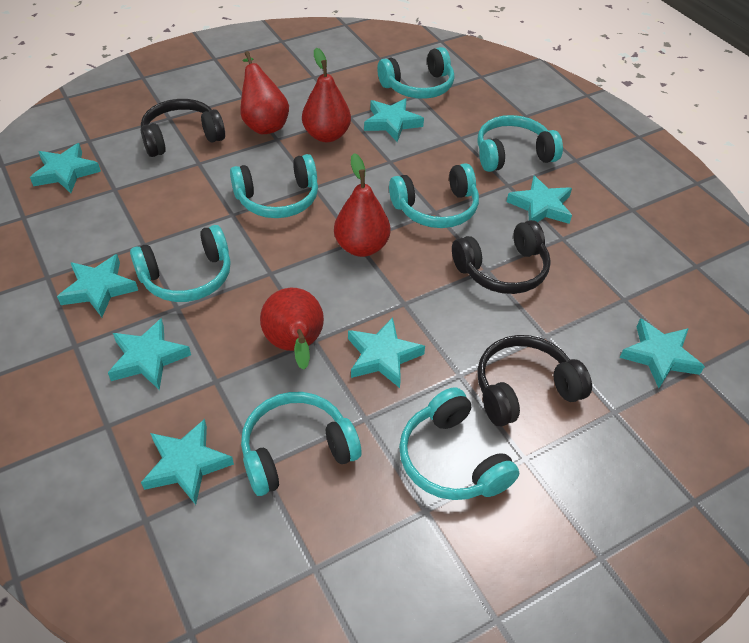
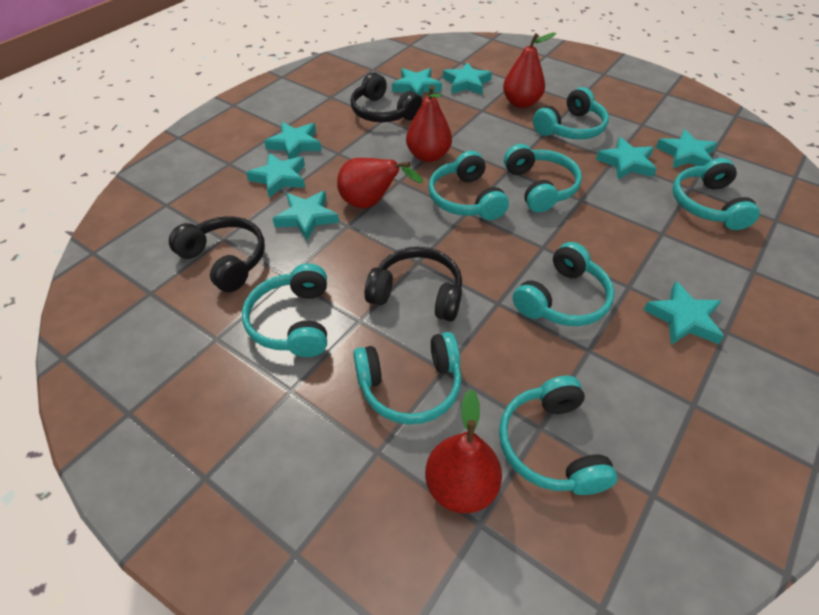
turquoise headphones: 7 -> 8

